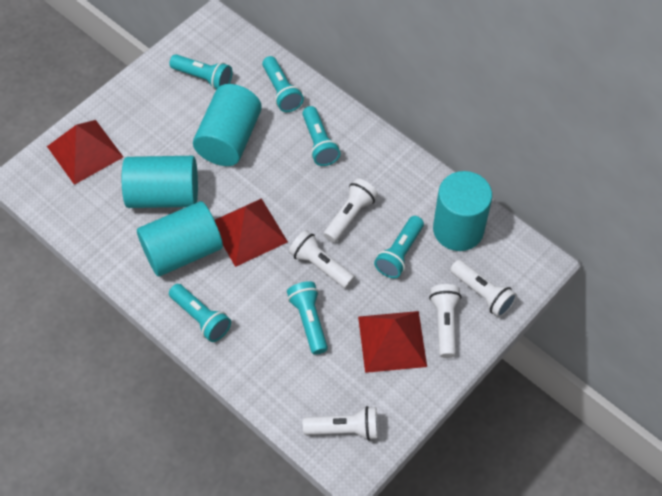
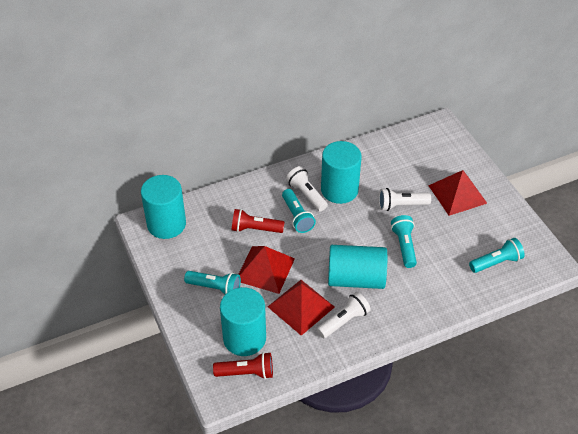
red flashlight: 0 -> 2
turquoise flashlight: 6 -> 4
white flashlight: 5 -> 3

